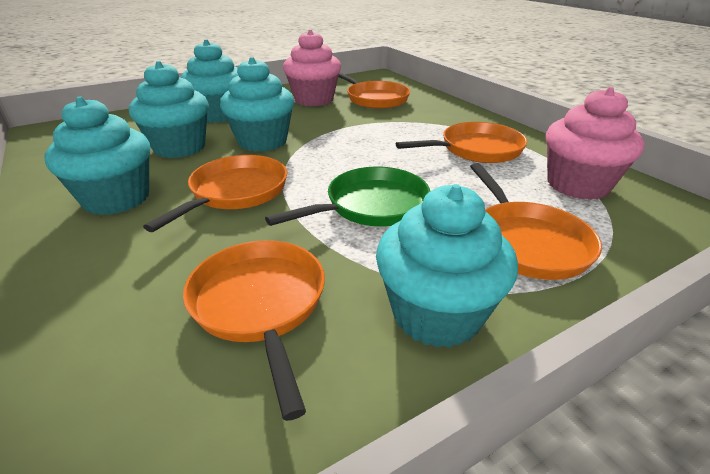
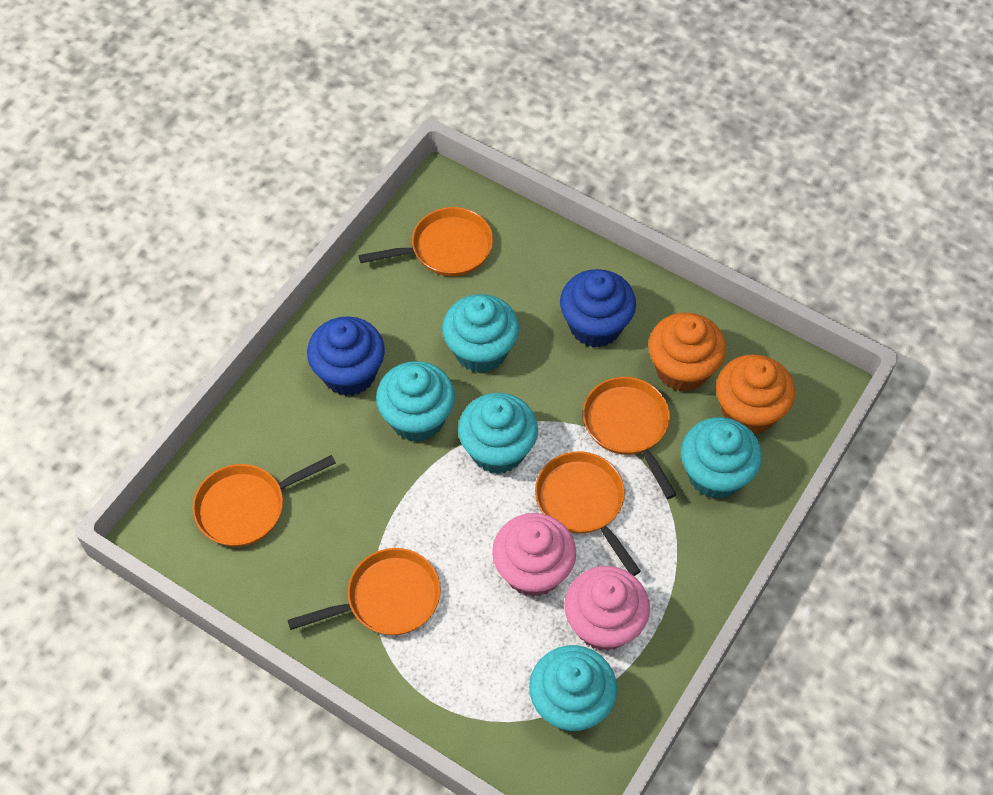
blue cupcake: 0 -> 2
green pan: 1 -> 0
orange cupcake: 0 -> 2

